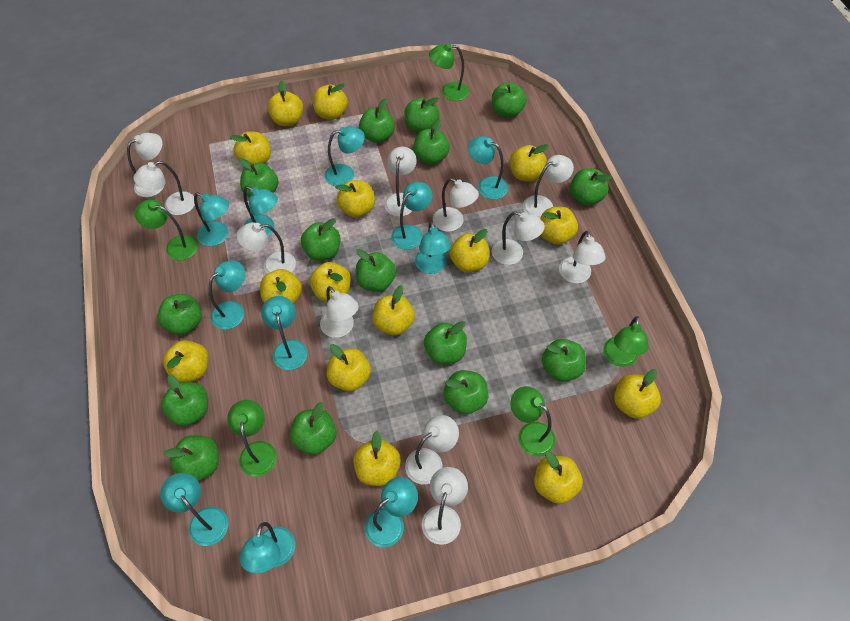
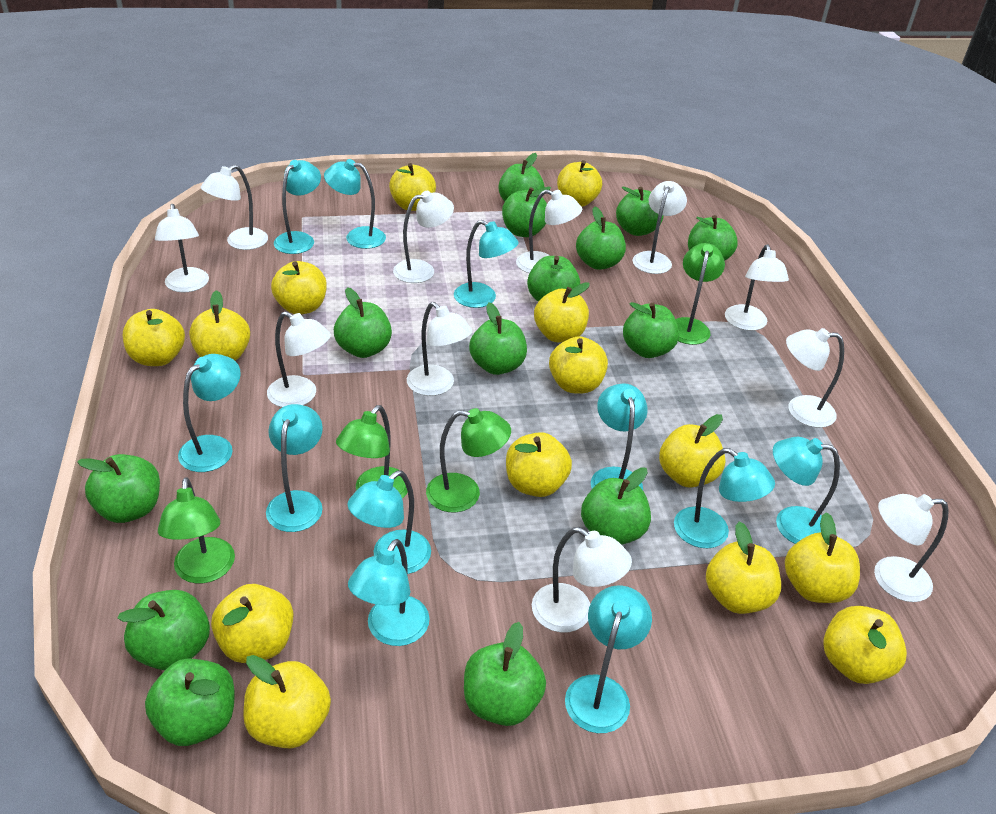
green apple: 15 -> 14
green lamp: 5 -> 4
yellow apple: 15 -> 14

